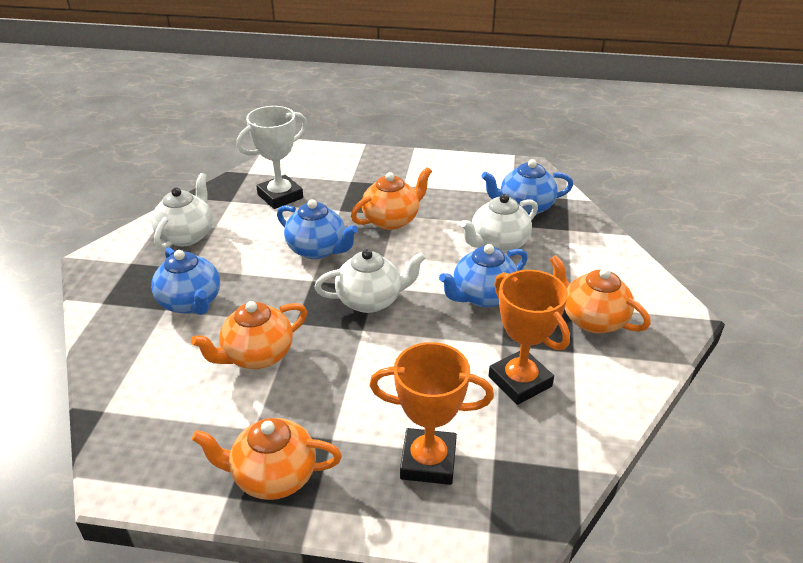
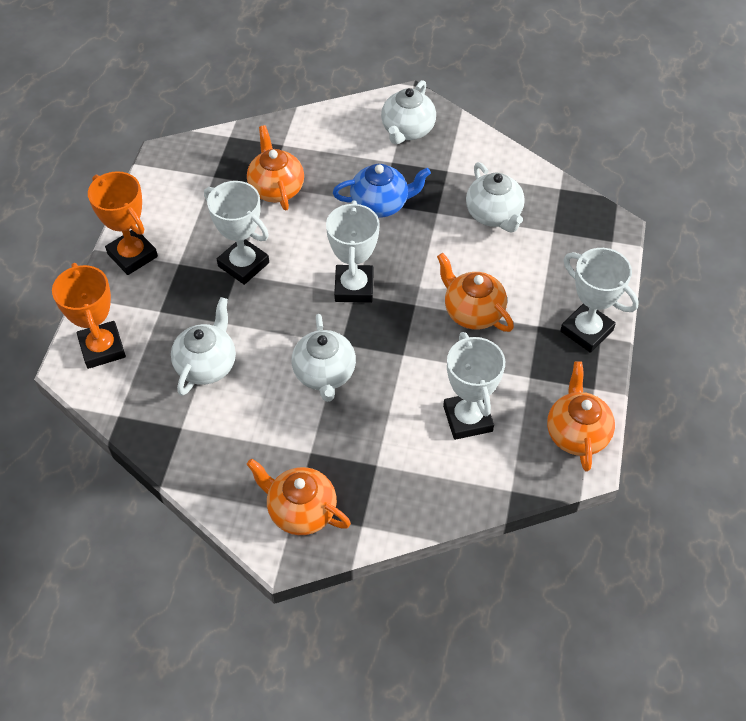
blue teapot: 4 -> 1
white teapot: 3 -> 4
white trophy: 1 -> 4

